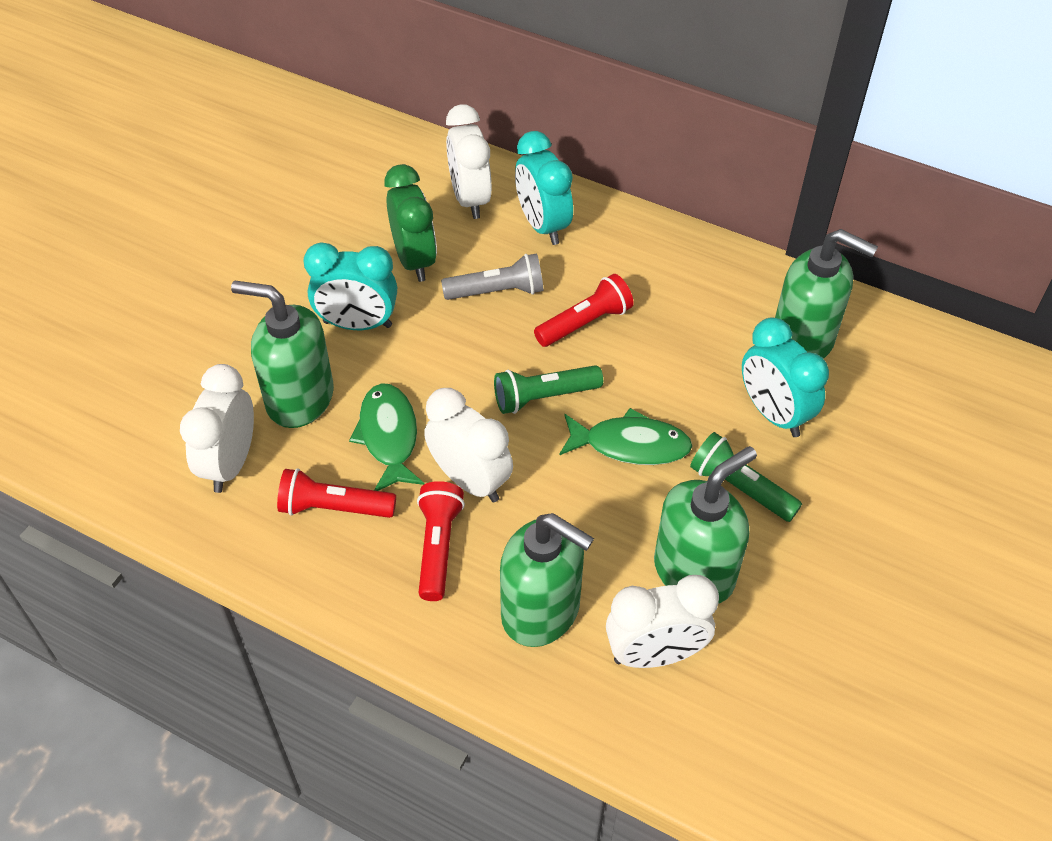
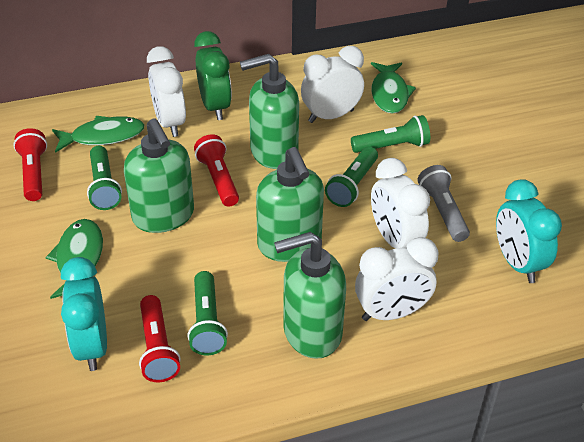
green fish: 2 -> 3
green flashlight: 2 -> 4
turquoise clock: 3 -> 2

